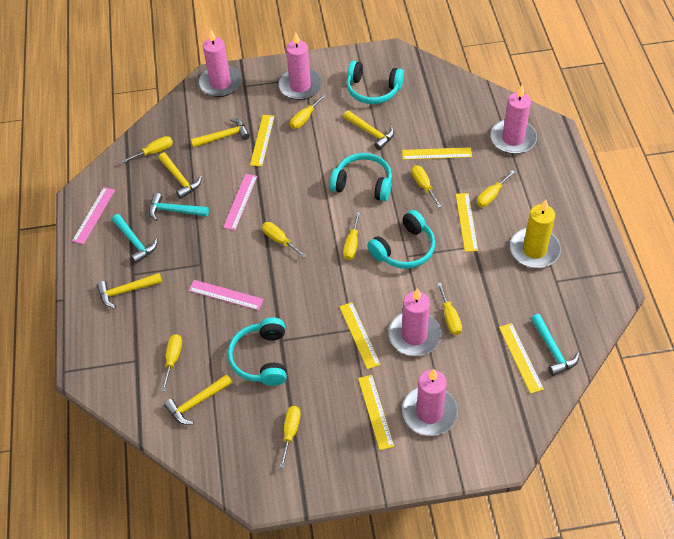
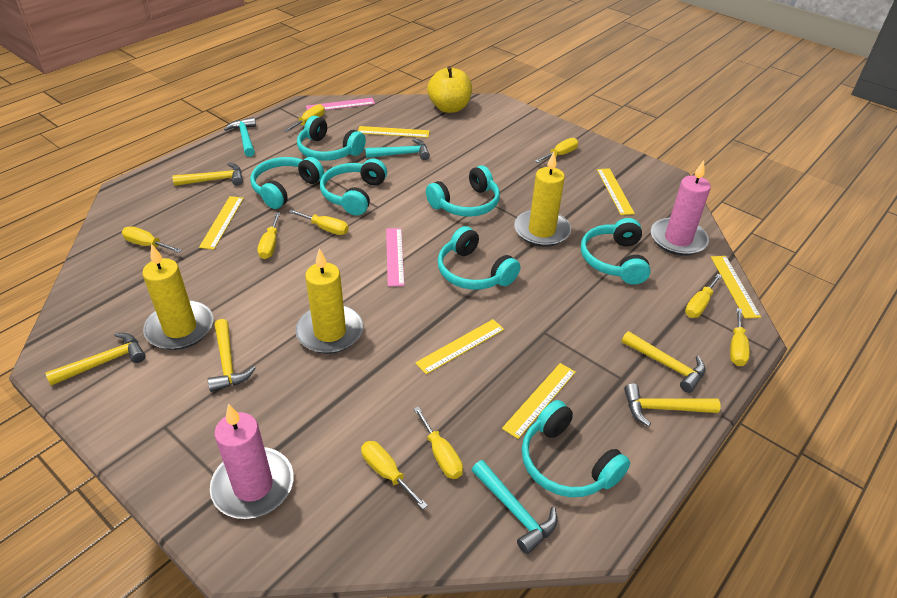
pink candle: 5 -> 2
pink ruler: 3 -> 2
turquoise headphones: 4 -> 7
yellow apple: 0 -> 1
yellow candle: 1 -> 3

